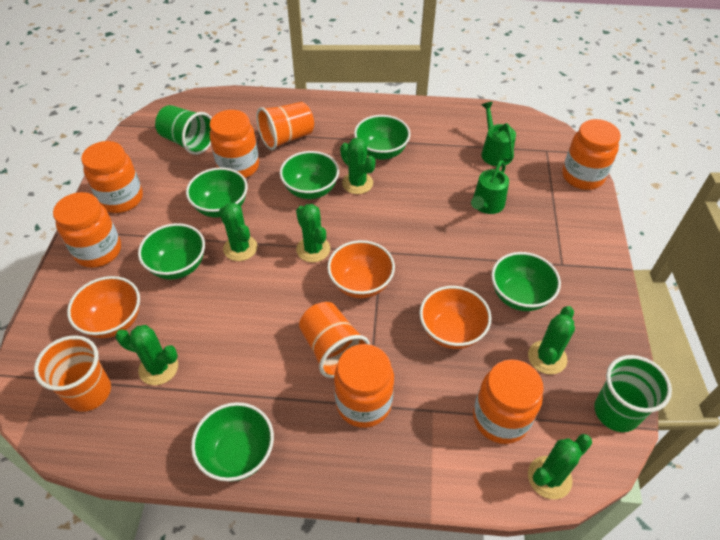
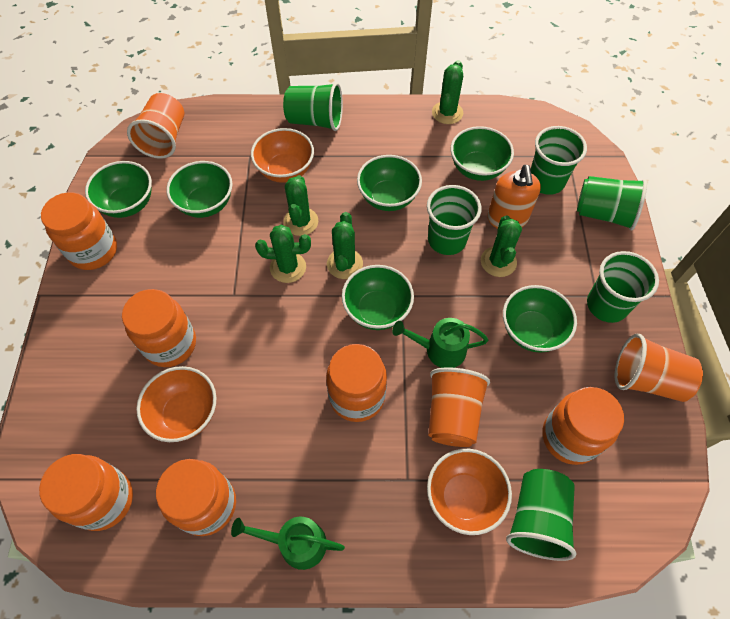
green cactus: 6 -> 5
green cup: 2 -> 6
orange soap dispenser: 0 -> 1

